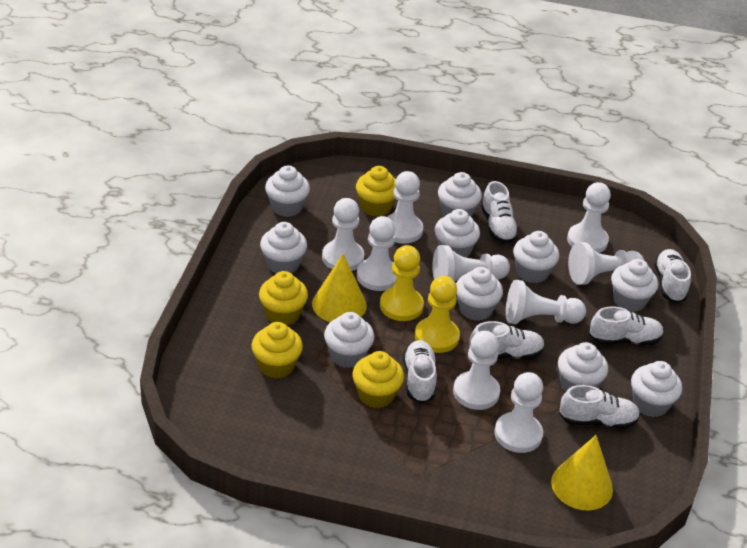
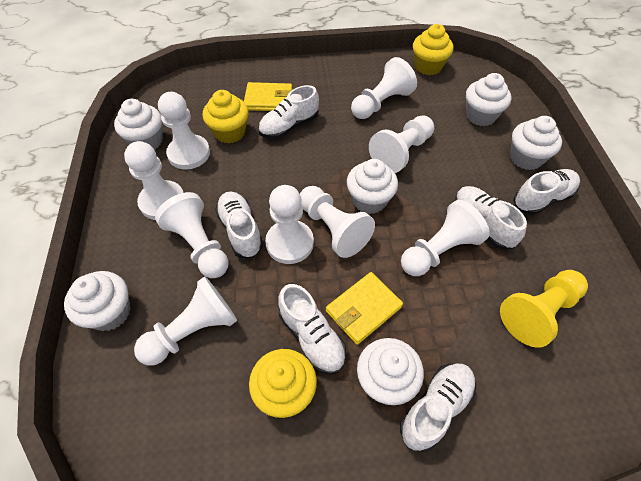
white cupcake: 10 -> 6
yellow cone: 2 -> 0
yellow cupcake: 4 -> 3
yellow pawn: 2 -> 1
yellow wallet: 0 -> 2

